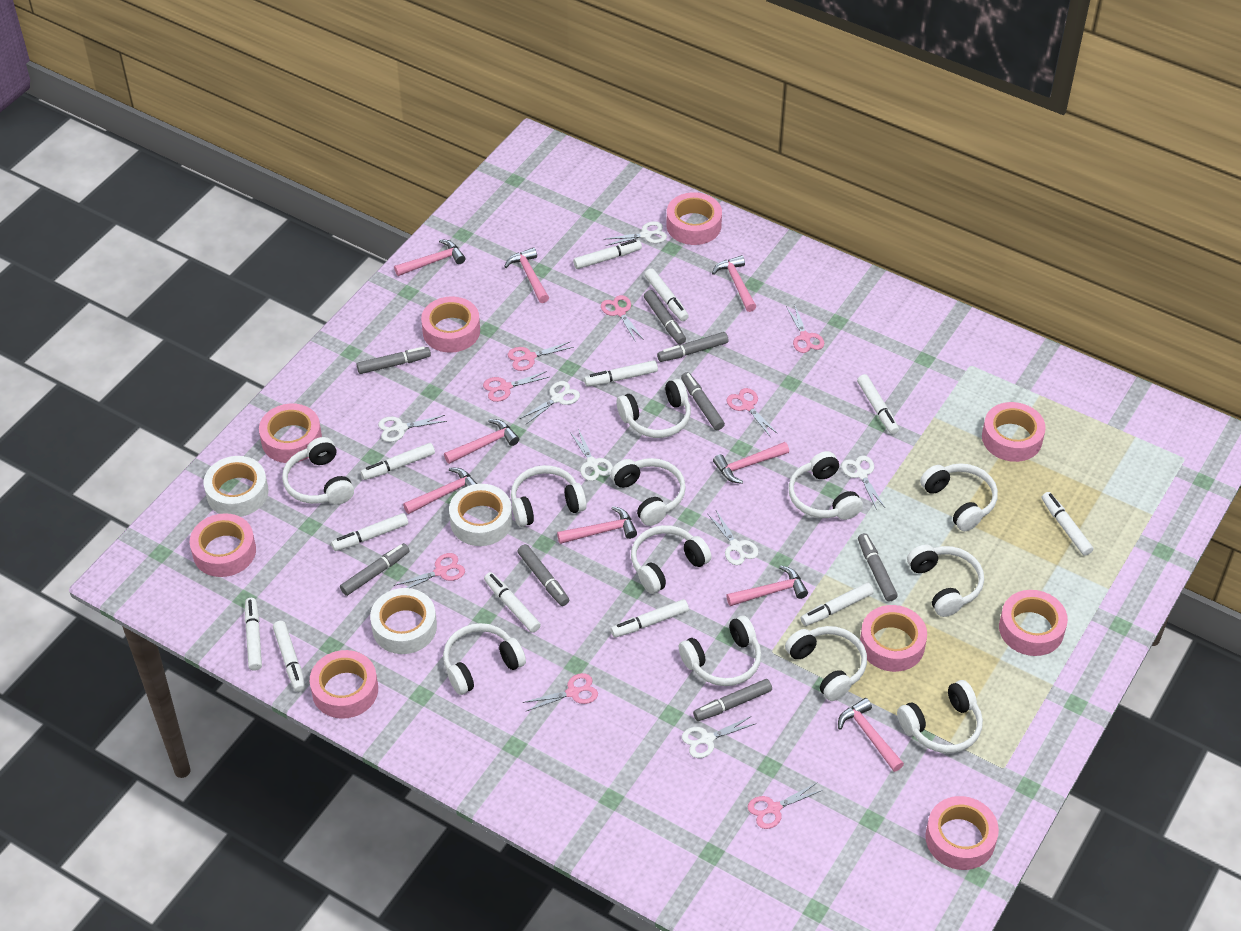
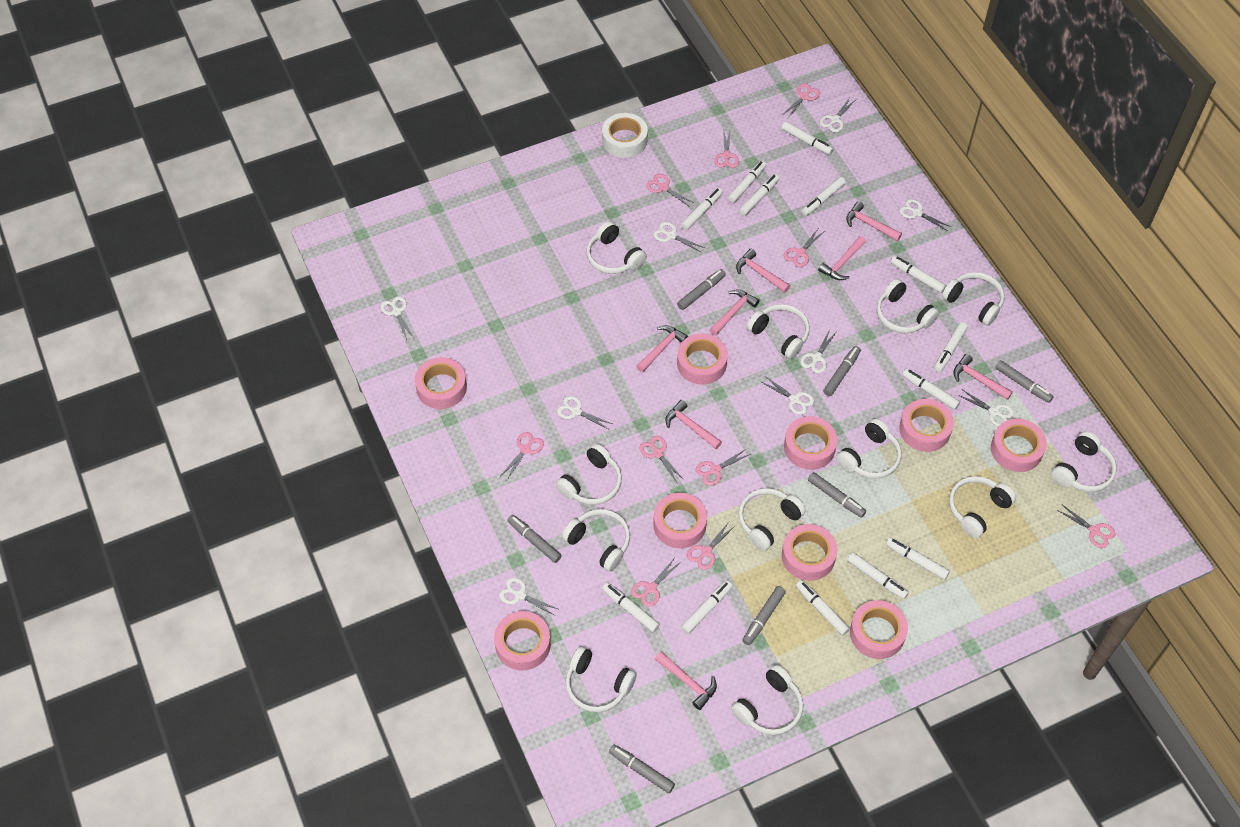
grey marker: 8 -> 7
pink hammer: 9 -> 8
pink scissors: 8 -> 10
white marker: 12 -> 13
white scissors: 7 -> 9
white tape: 3 -> 1

